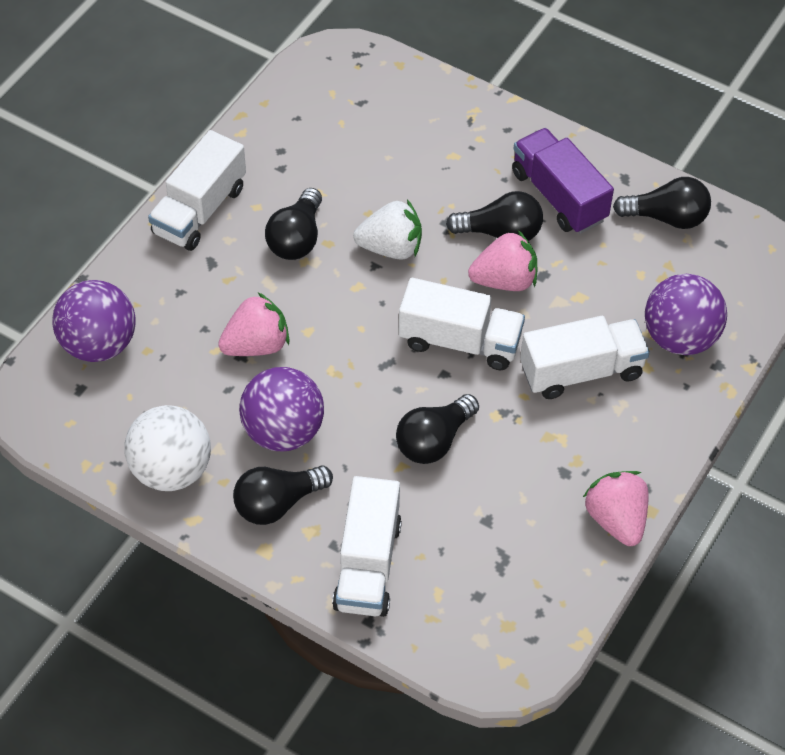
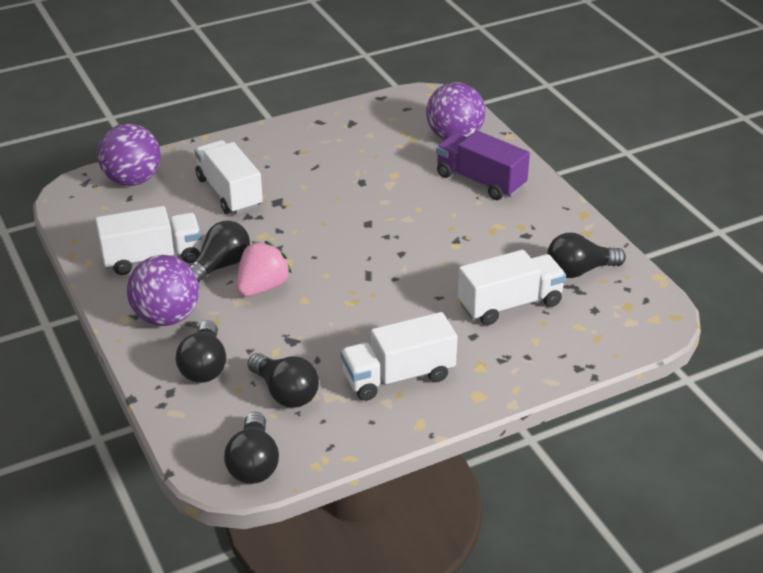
pink strawberry: 3 -> 1
white ball: 1 -> 0
white strawberry: 1 -> 0

